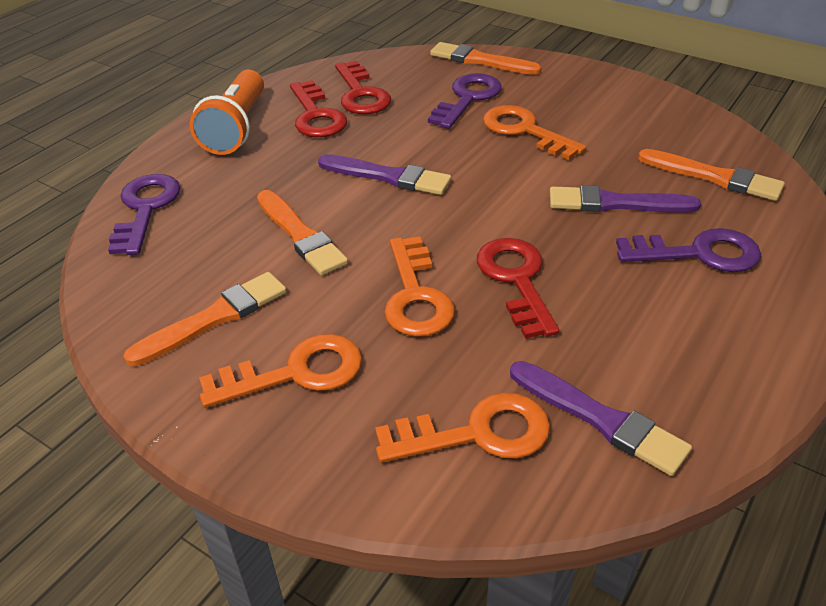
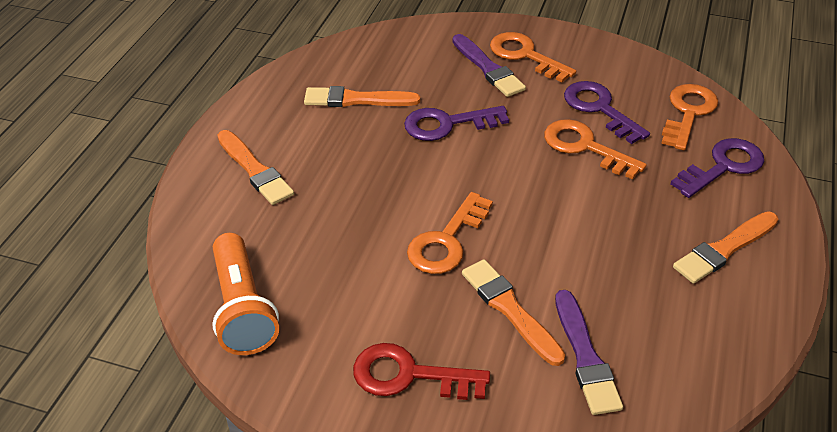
purple brush: 3 -> 2
red key: 3 -> 1

